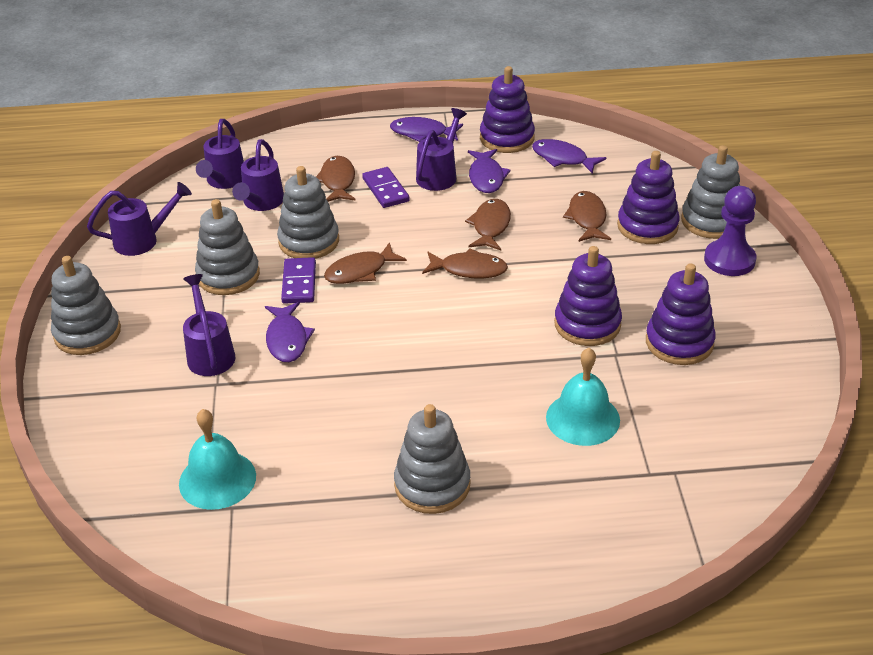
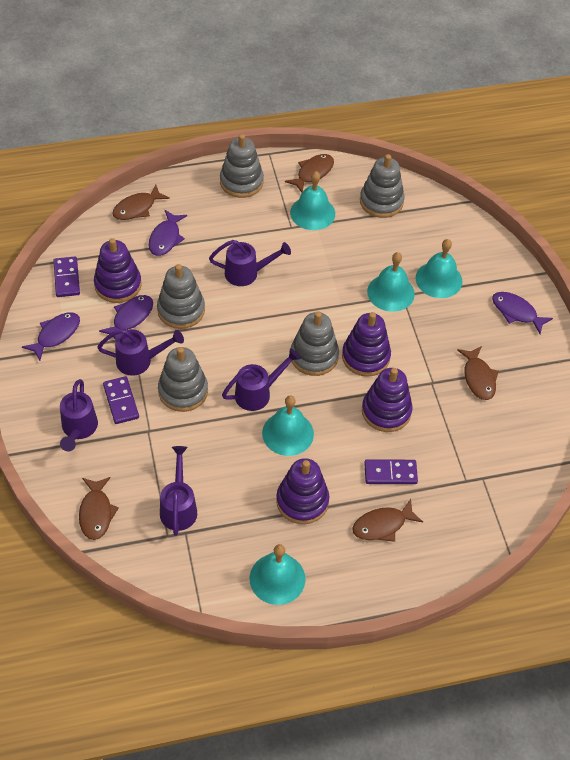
purple domino: 2 -> 3
purple pawn: 1 -> 0
turquoise bell: 2 -> 5

